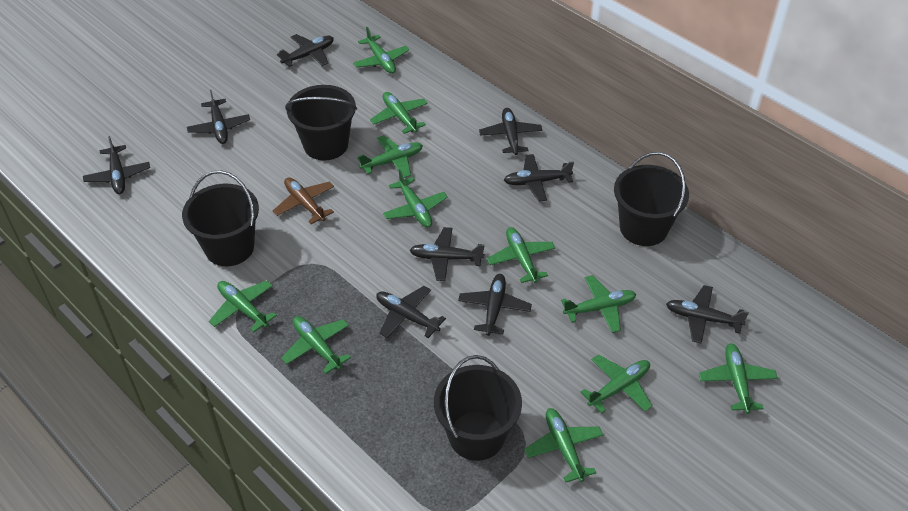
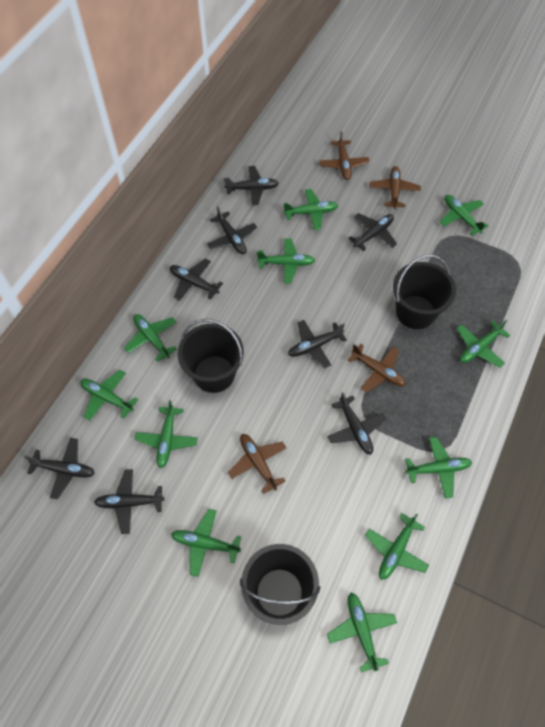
black bucket: 4 -> 3
black plane: 9 -> 8
brown plane: 1 -> 4

